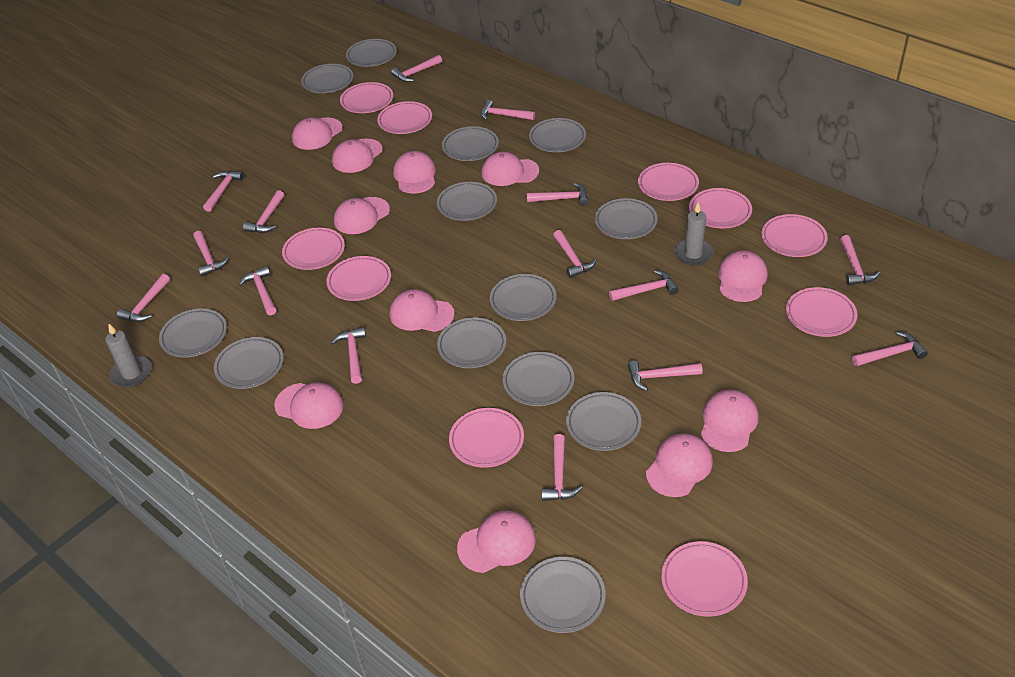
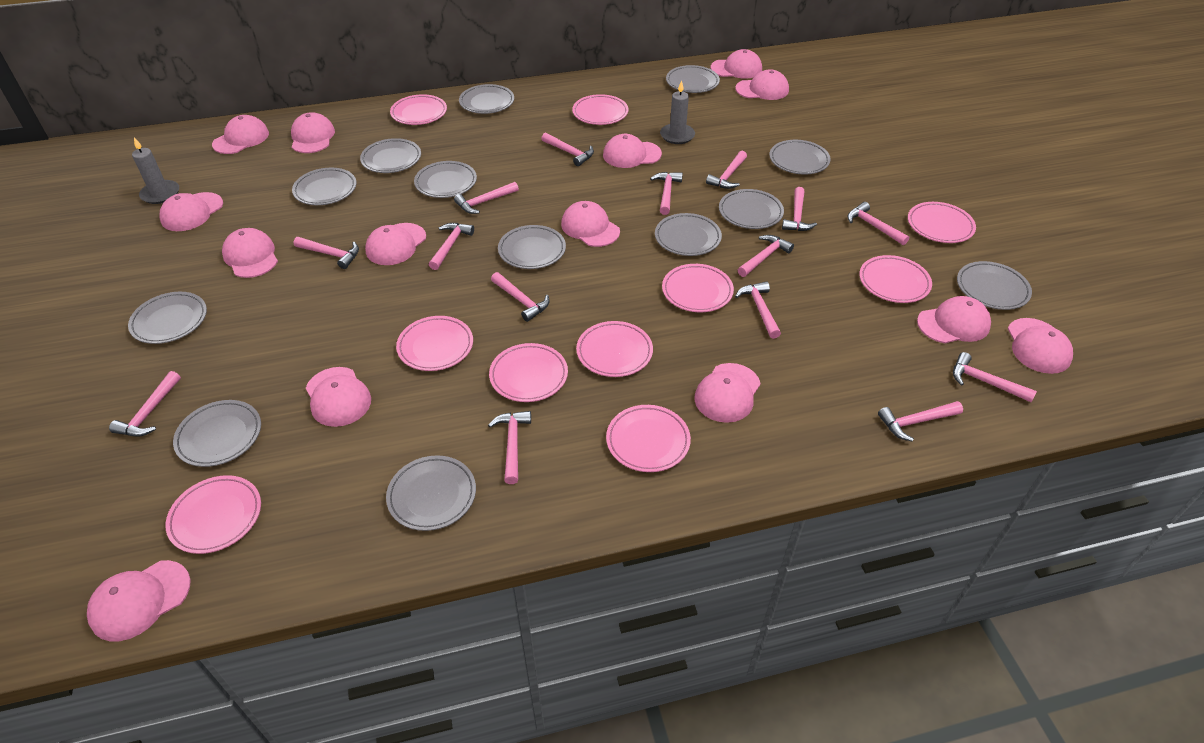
pink cap: 11 -> 14

